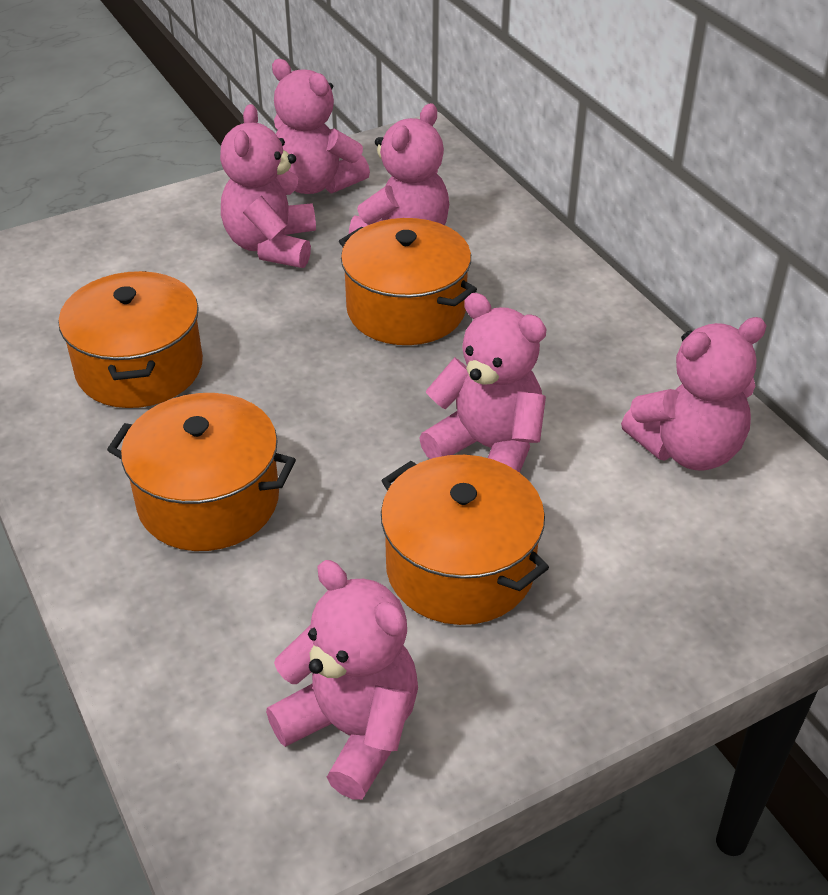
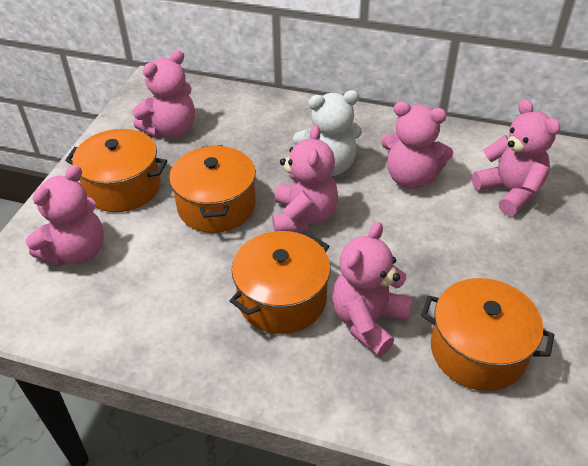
white teddy bear: 0 -> 1

